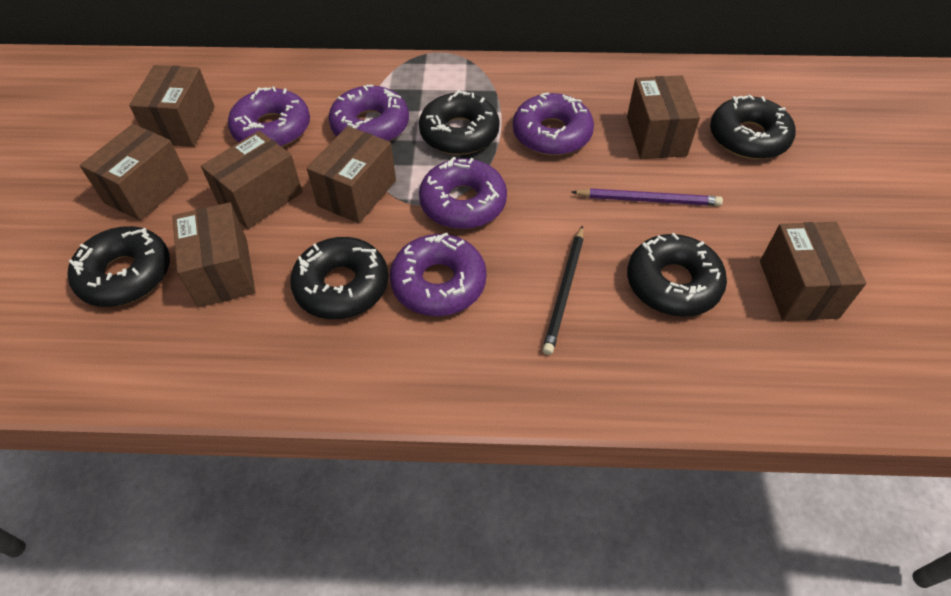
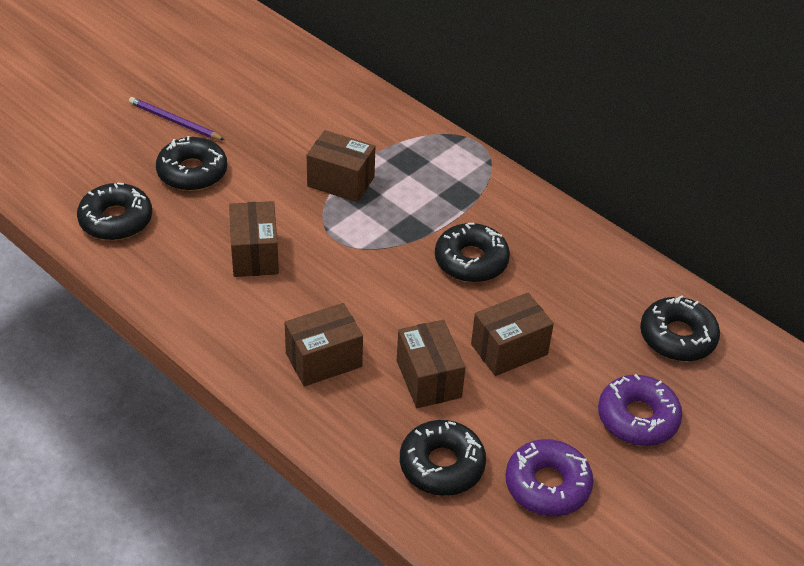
black pencil: 1 -> 0
brown box: 7 -> 5
purple donut: 5 -> 2

